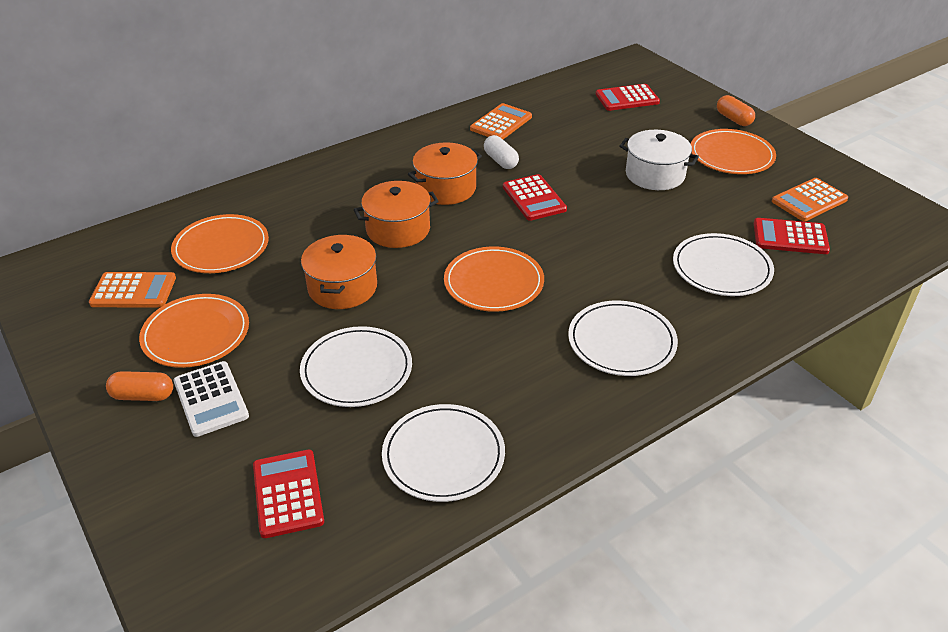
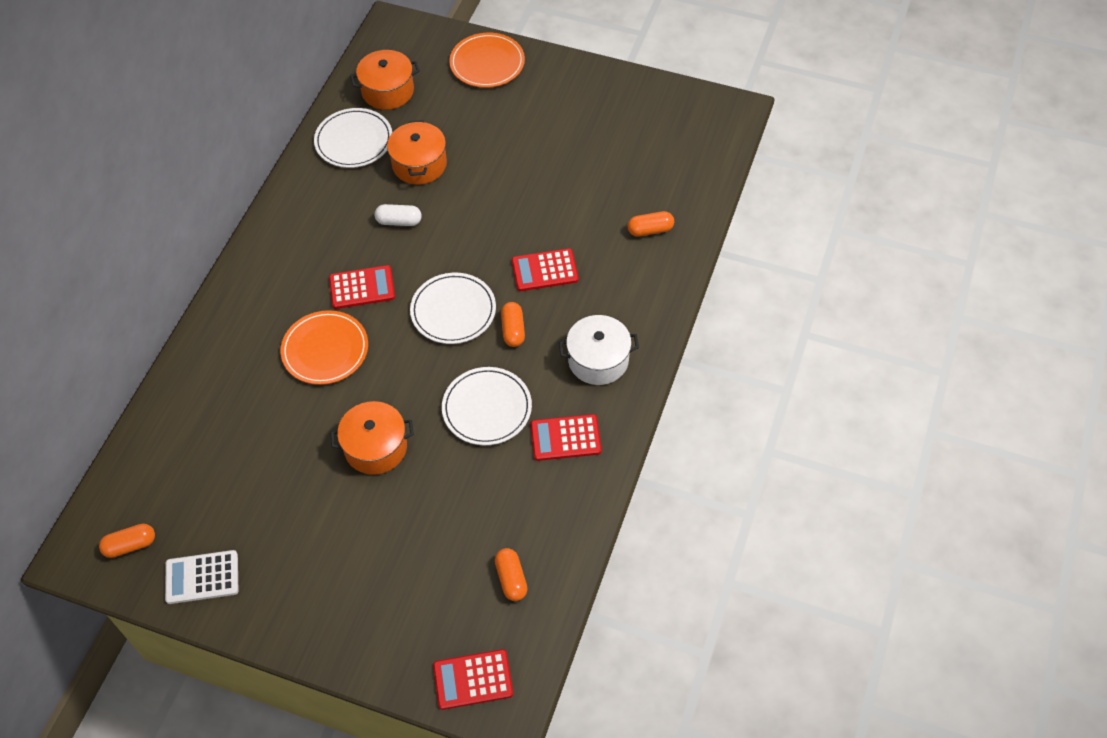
orange calculator: 3 -> 0
orange capsule: 2 -> 4
orange plate: 4 -> 2
white plate: 4 -> 3

